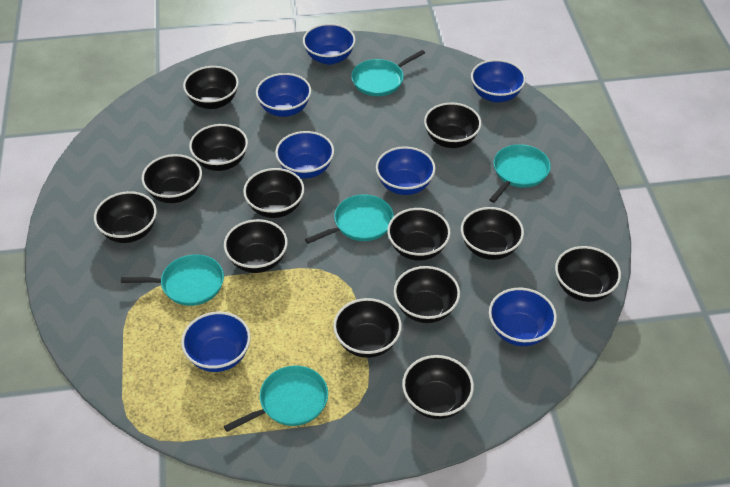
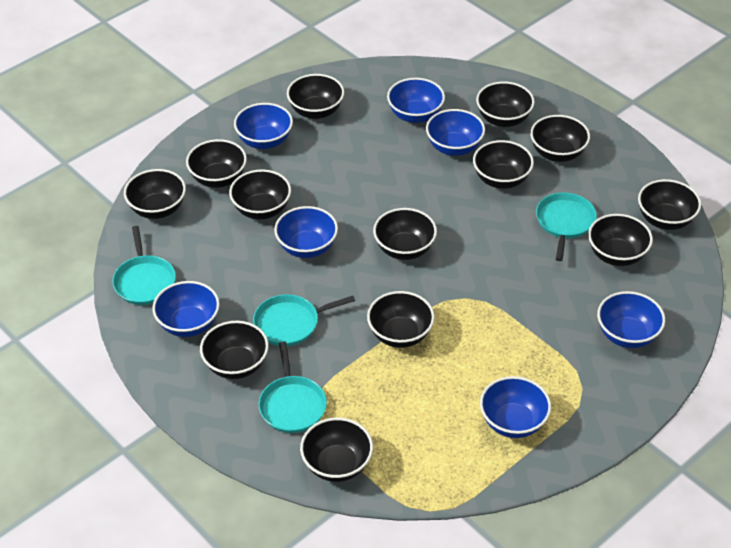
turquoise pan: 5 -> 4

